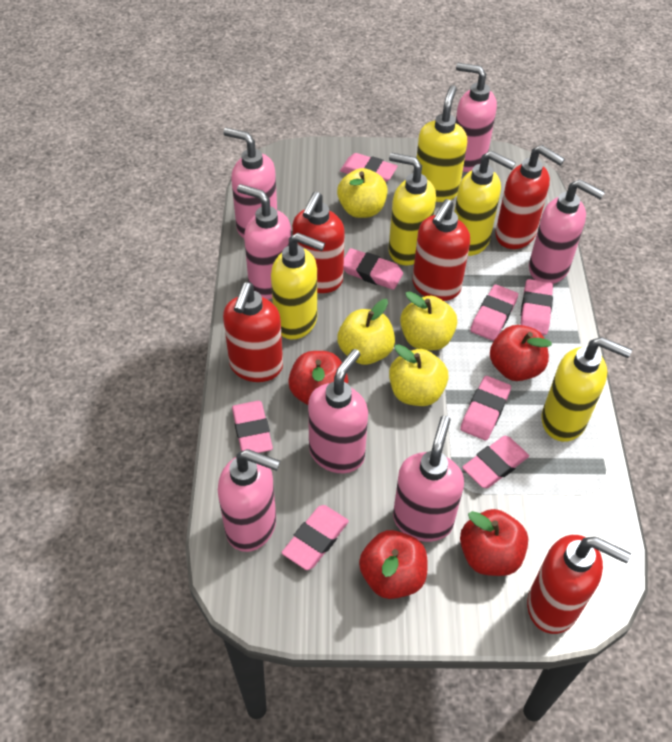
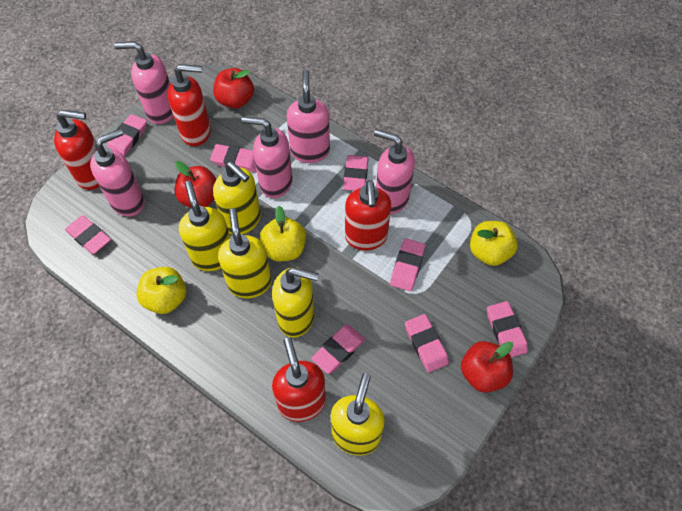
pink soap dispenser: 7 -> 5
red apple: 4 -> 3
red soap dispenser: 5 -> 4
yellow apple: 4 -> 3

